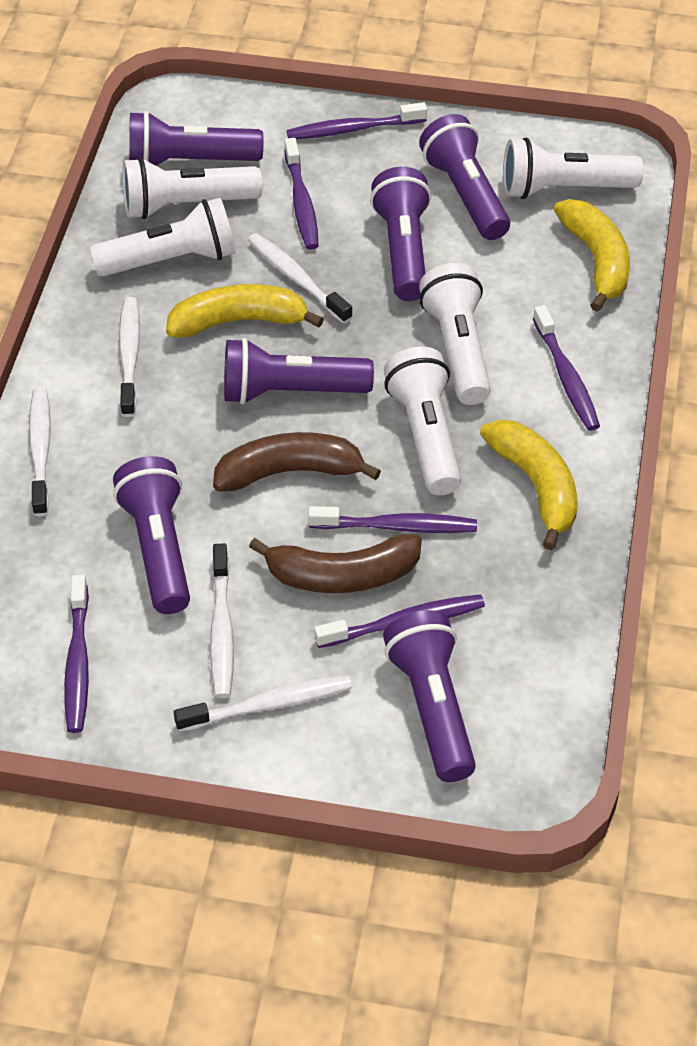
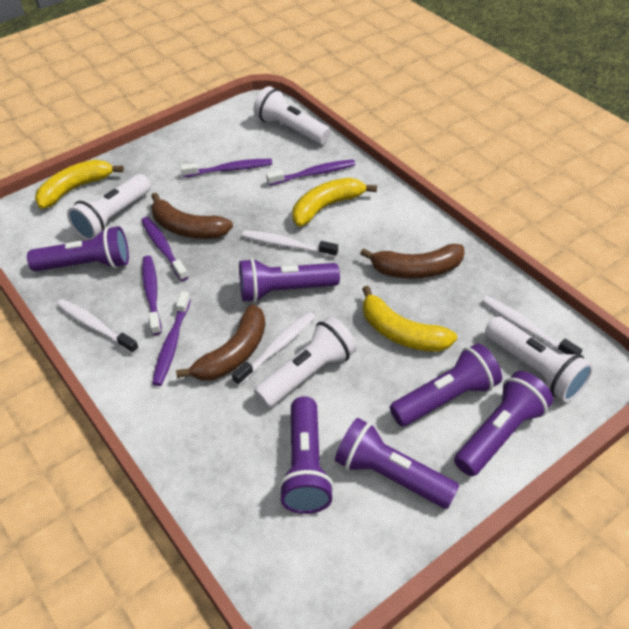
brown banana: 2 -> 3
purple toothbrush: 6 -> 5
white flashlight: 5 -> 4
white toothbrush: 5 -> 4

